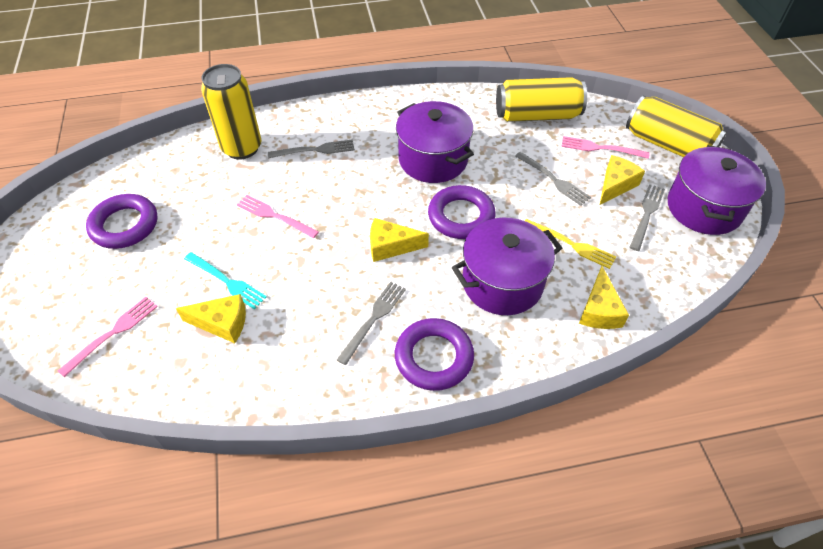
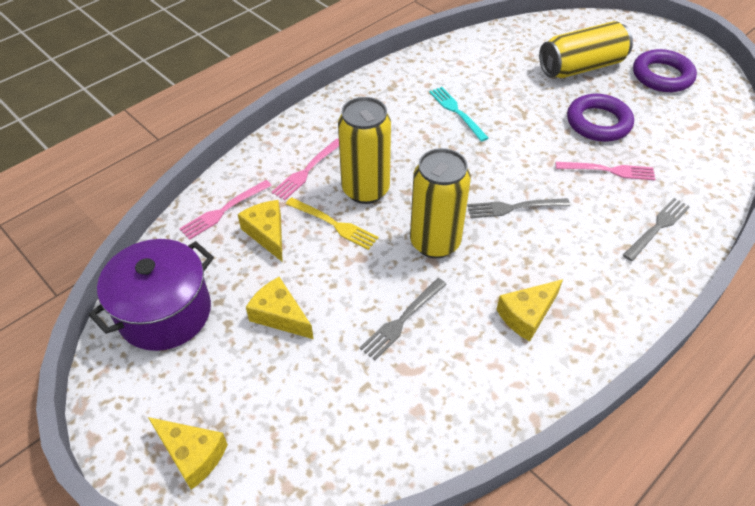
grey fork: 4 -> 3
purple pot: 3 -> 1
purple ring: 3 -> 2

